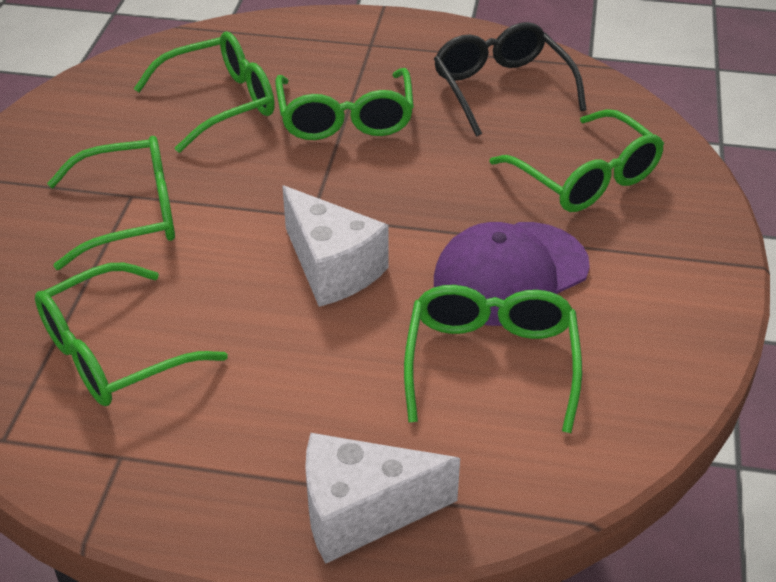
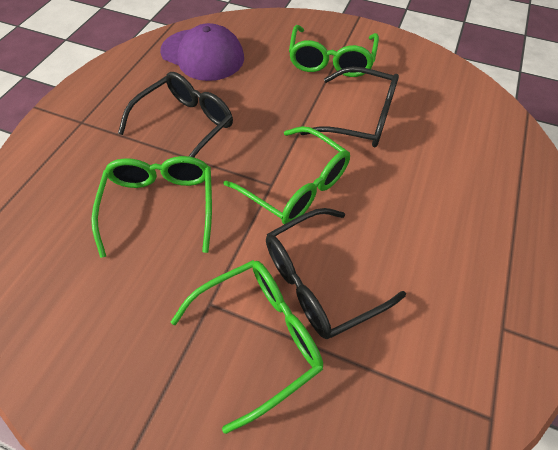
black glasses: 1 -> 3
green glasses: 6 -> 4
white cheese: 2 -> 0

